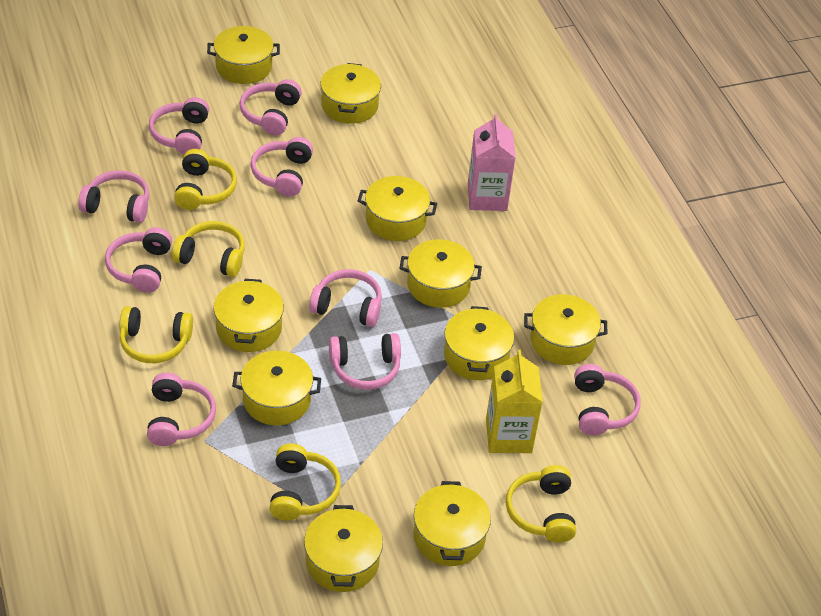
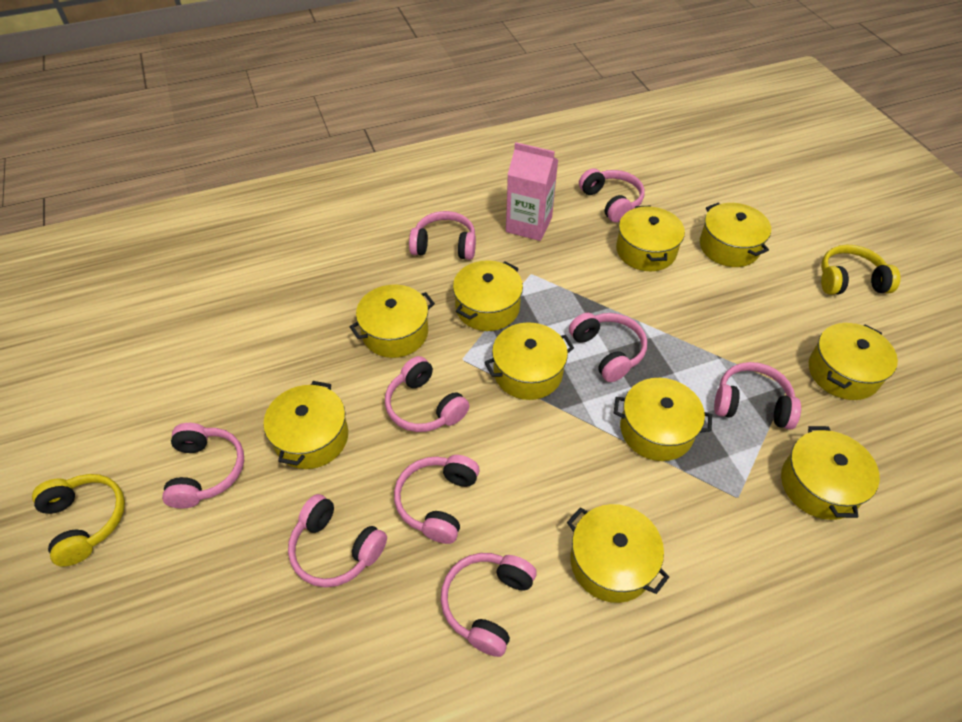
yellow carton: 1 -> 0
yellow headphones: 5 -> 2

